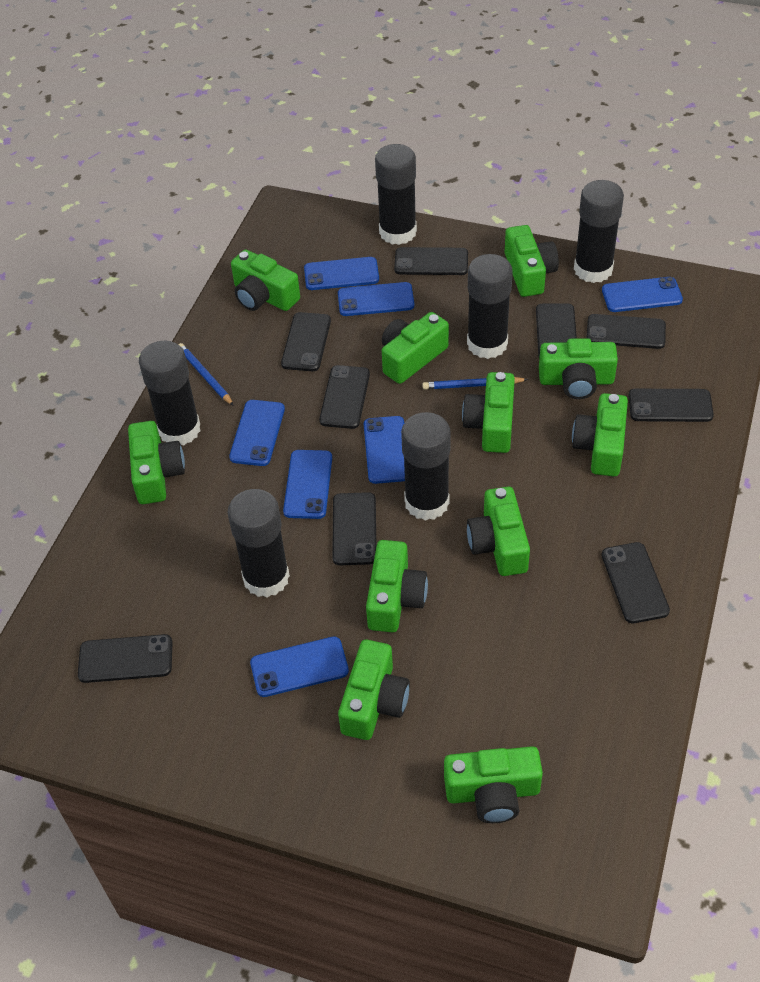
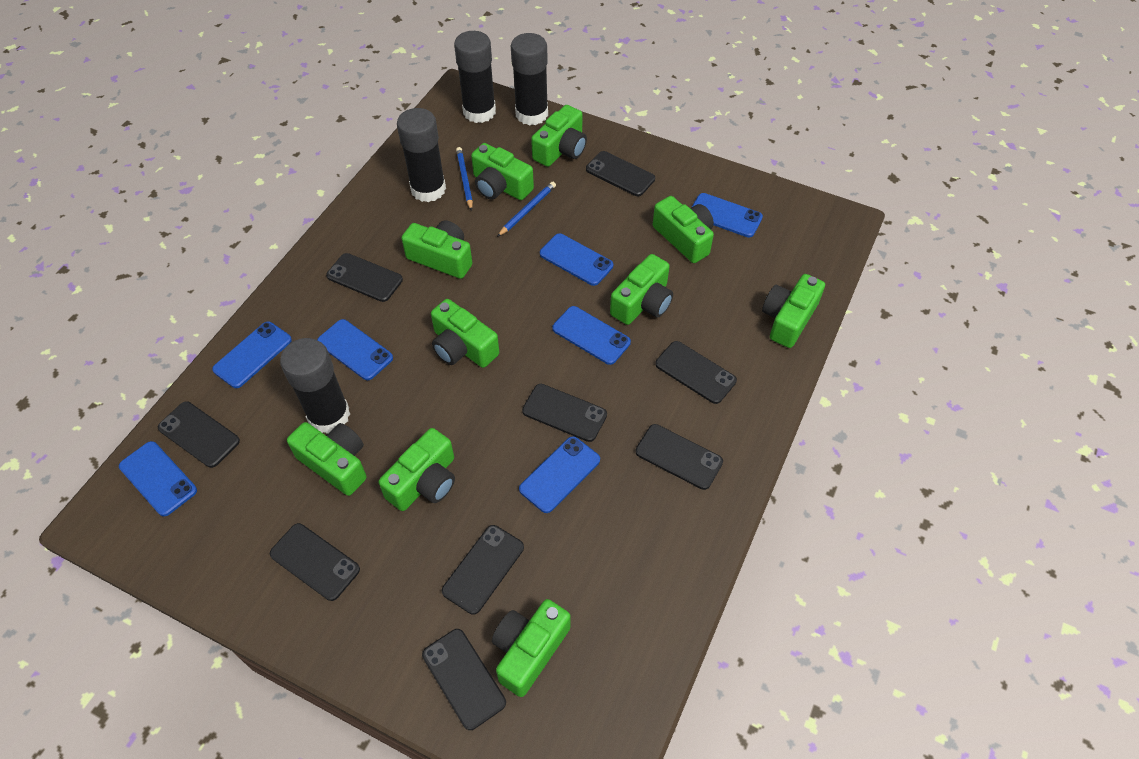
black glue stick: 6 -> 4
green camera: 11 -> 10

